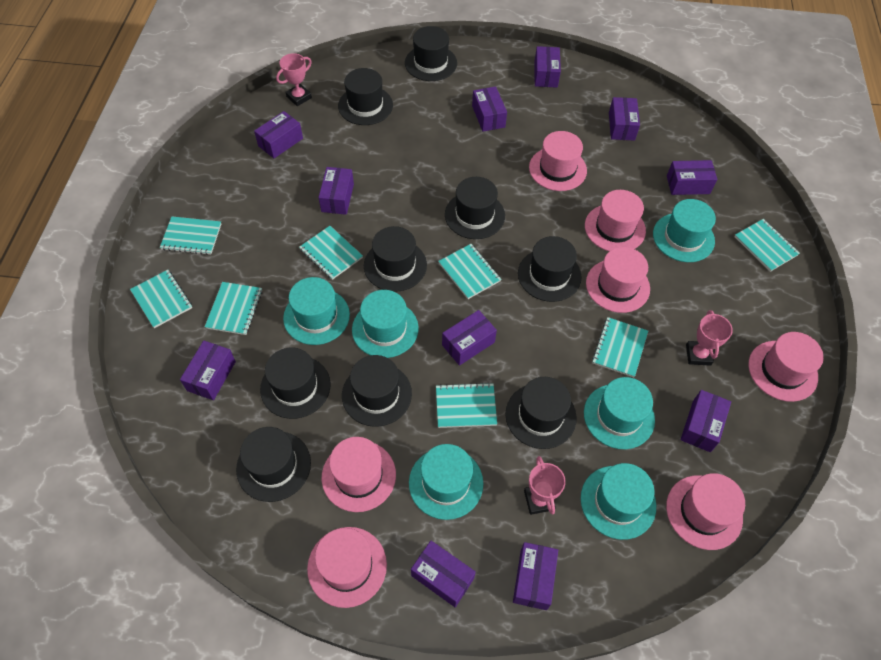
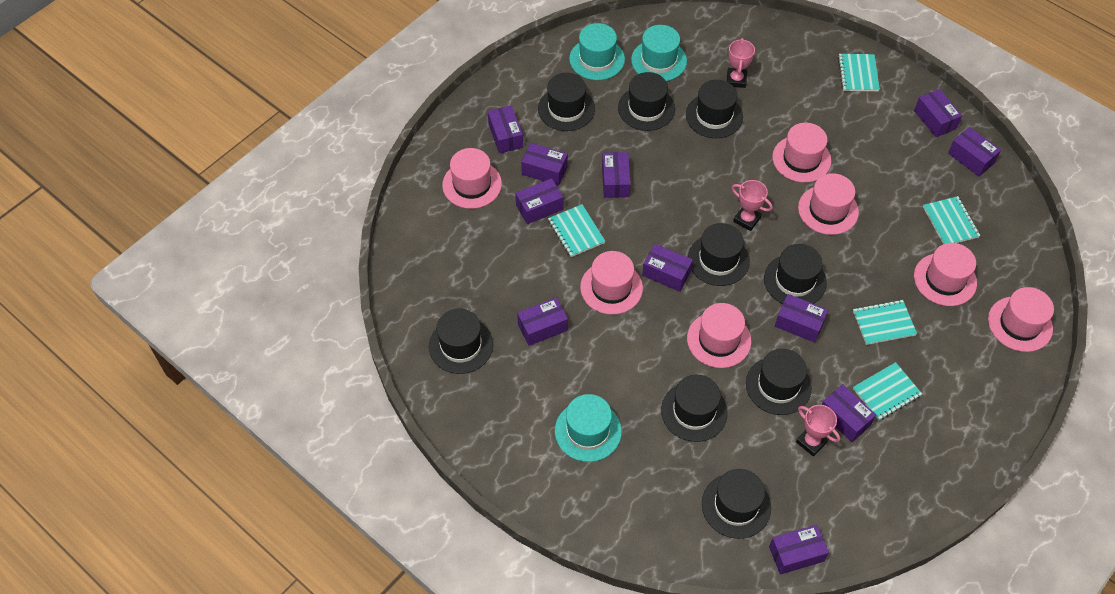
turquoise hat: 6 -> 3
turquoise notebook: 8 -> 5

